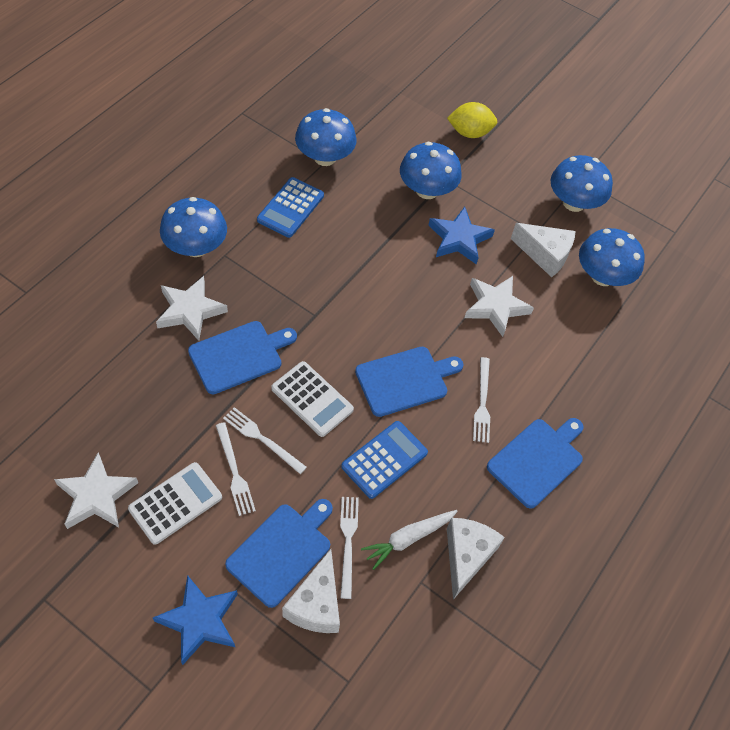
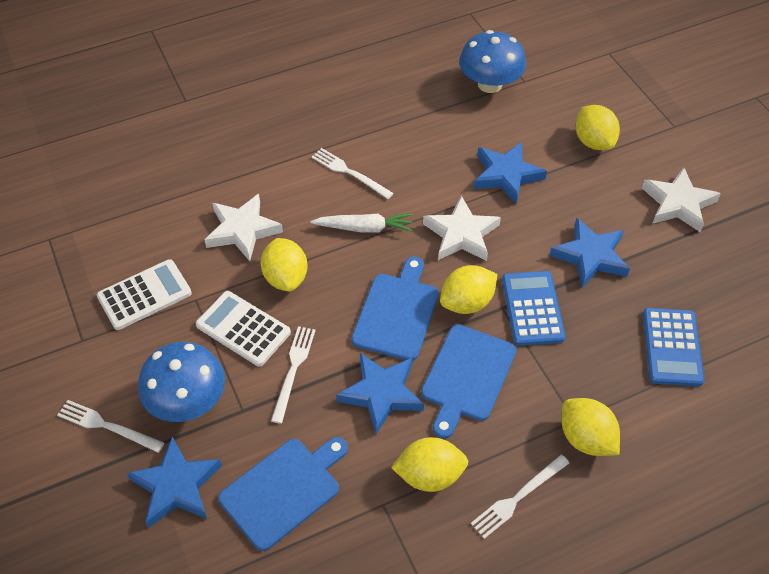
blue cutting board: 4 -> 3
blue mushroom: 5 -> 2
blue star: 2 -> 4
white cheese: 3 -> 0
yellow lemon: 1 -> 5

